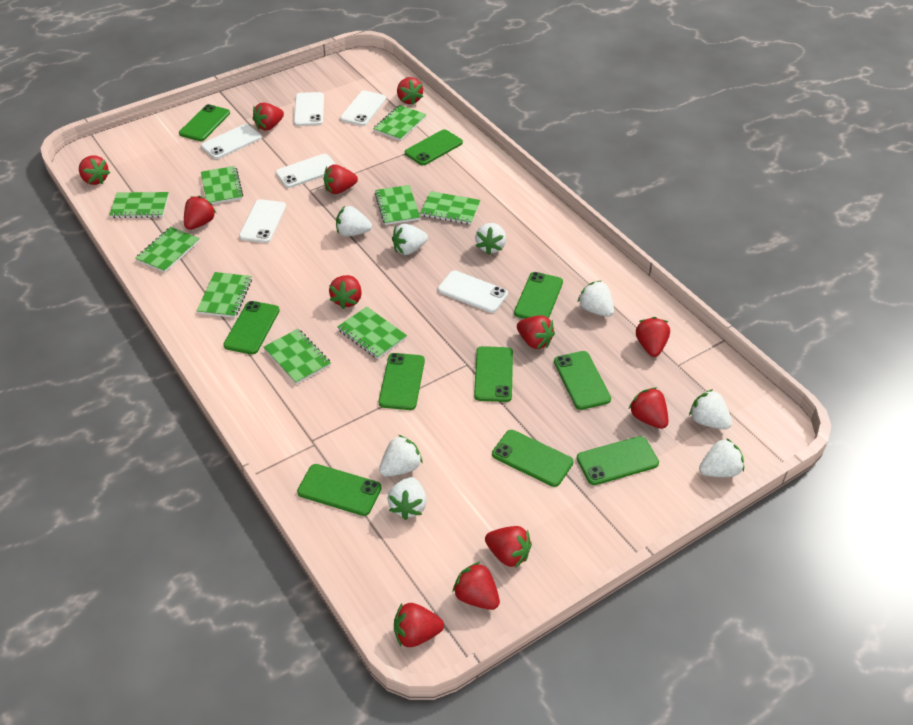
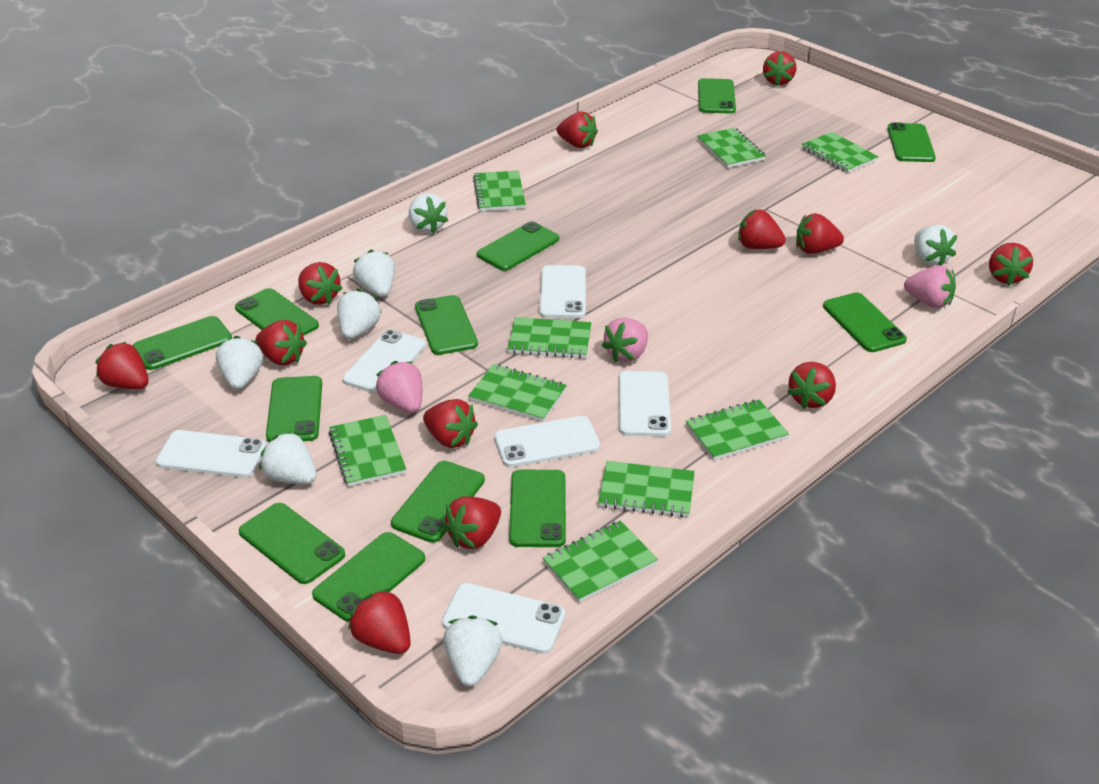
green phone: 10 -> 12
pink strawberry: 0 -> 3
white strawberry: 8 -> 7

